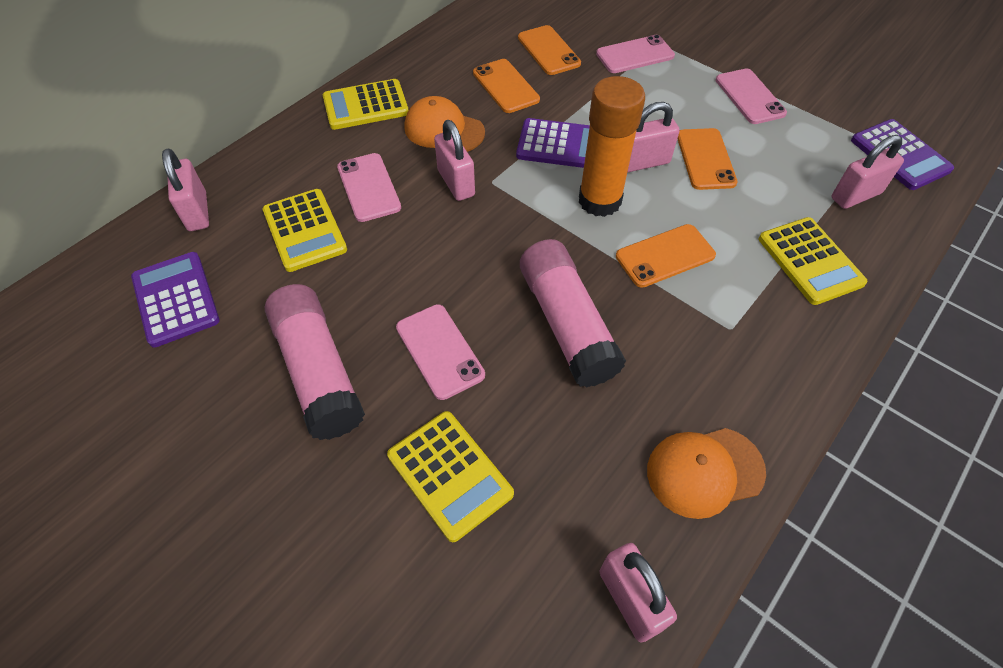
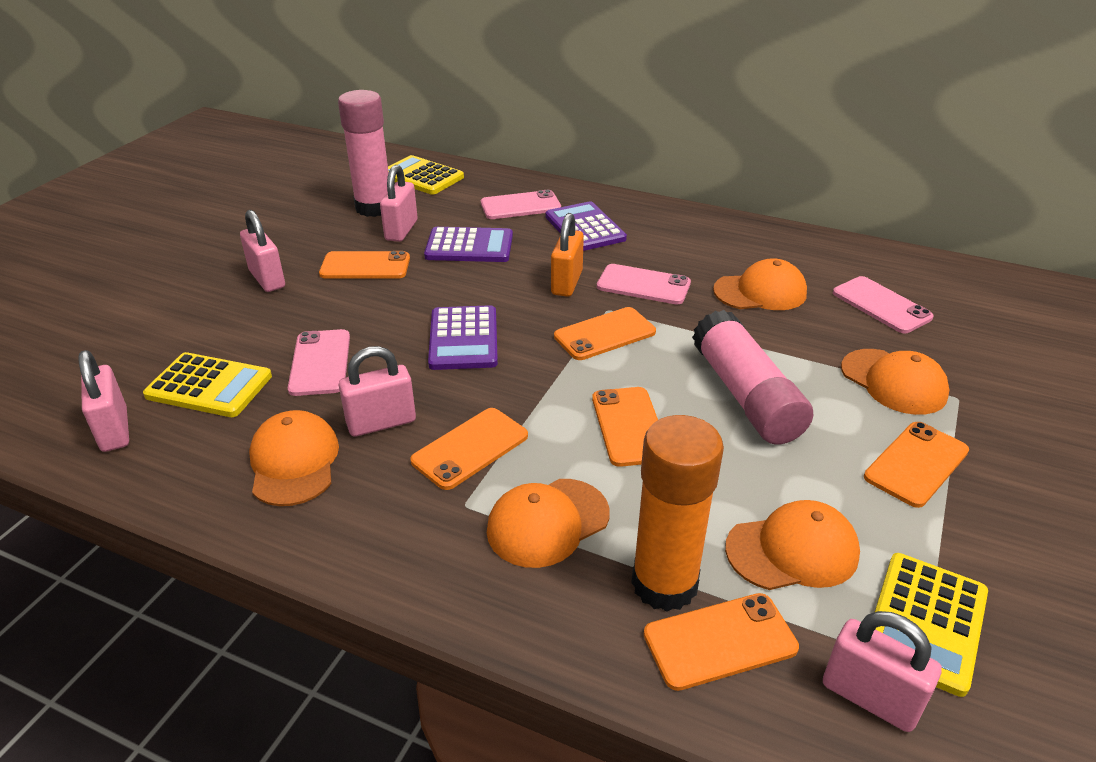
orange cap: 2 -> 5
orange padlock: 0 -> 1
orange phone: 4 -> 6
yellow calculator: 4 -> 3

